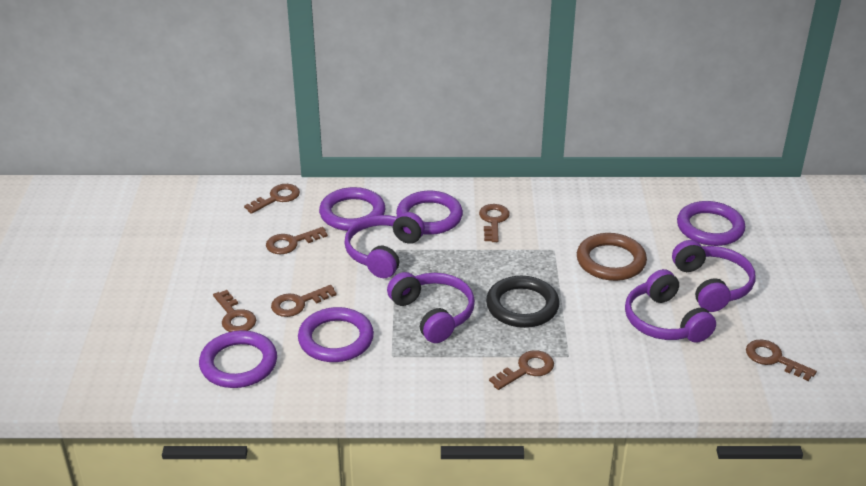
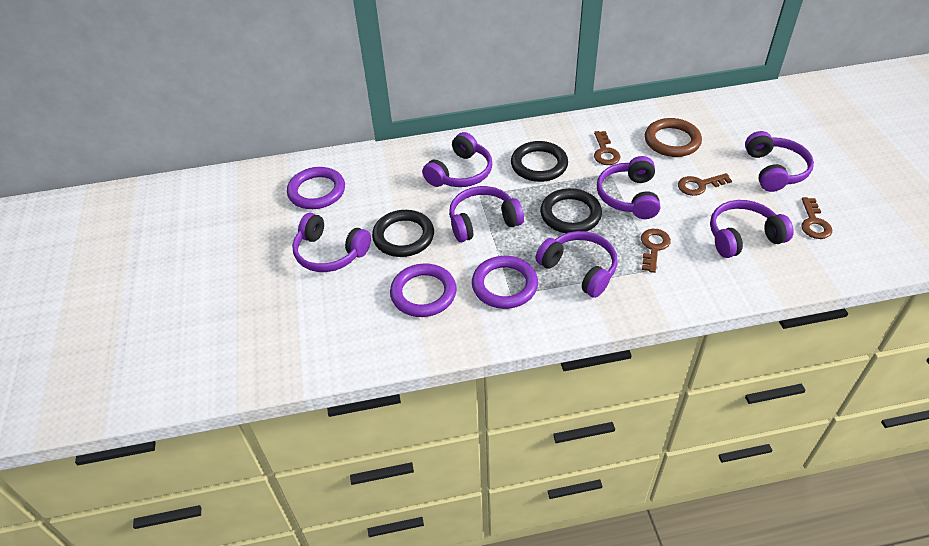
black ring: 1 -> 3
brown key: 7 -> 4
purple headphones: 4 -> 7
purple ring: 5 -> 3

